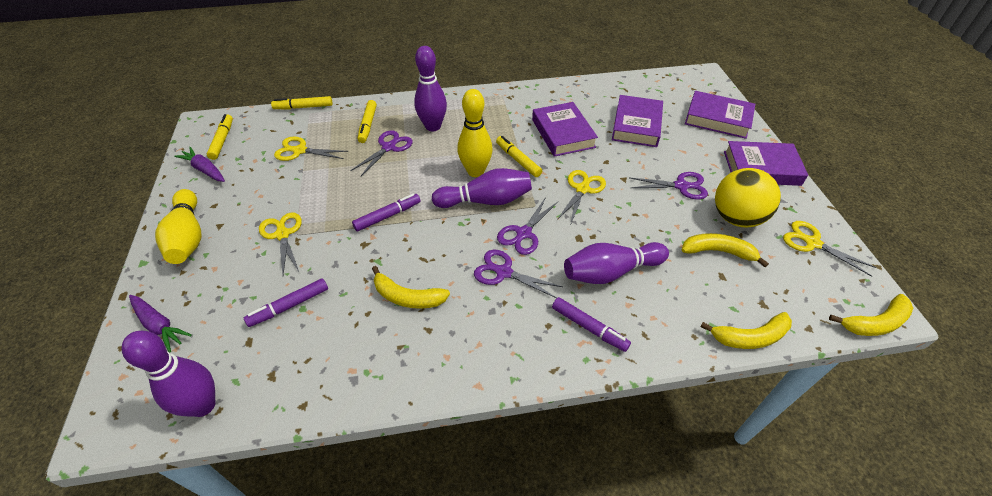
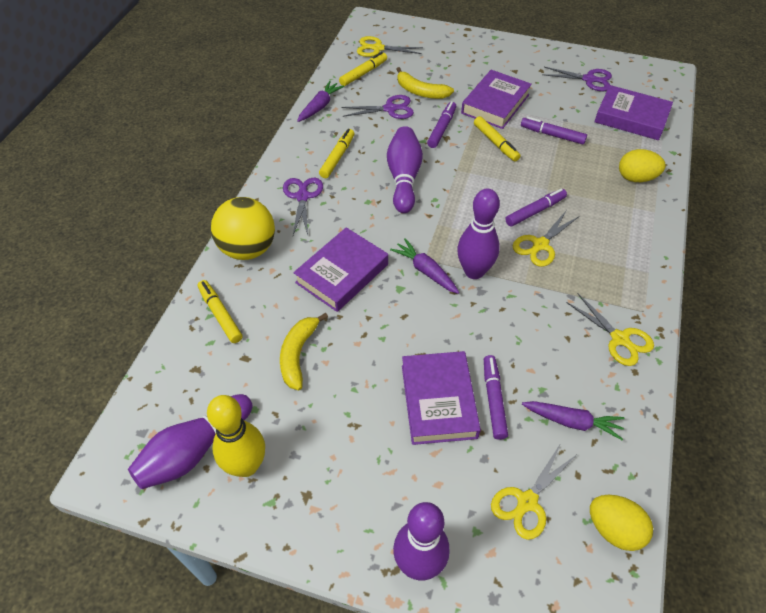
purple carrot: 2 -> 3
purple marker: 3 -> 4
purple scissors: 4 -> 3
yellow banana: 4 -> 2
yellow bowling pin: 2 -> 1
yellow egg: 0 -> 2

